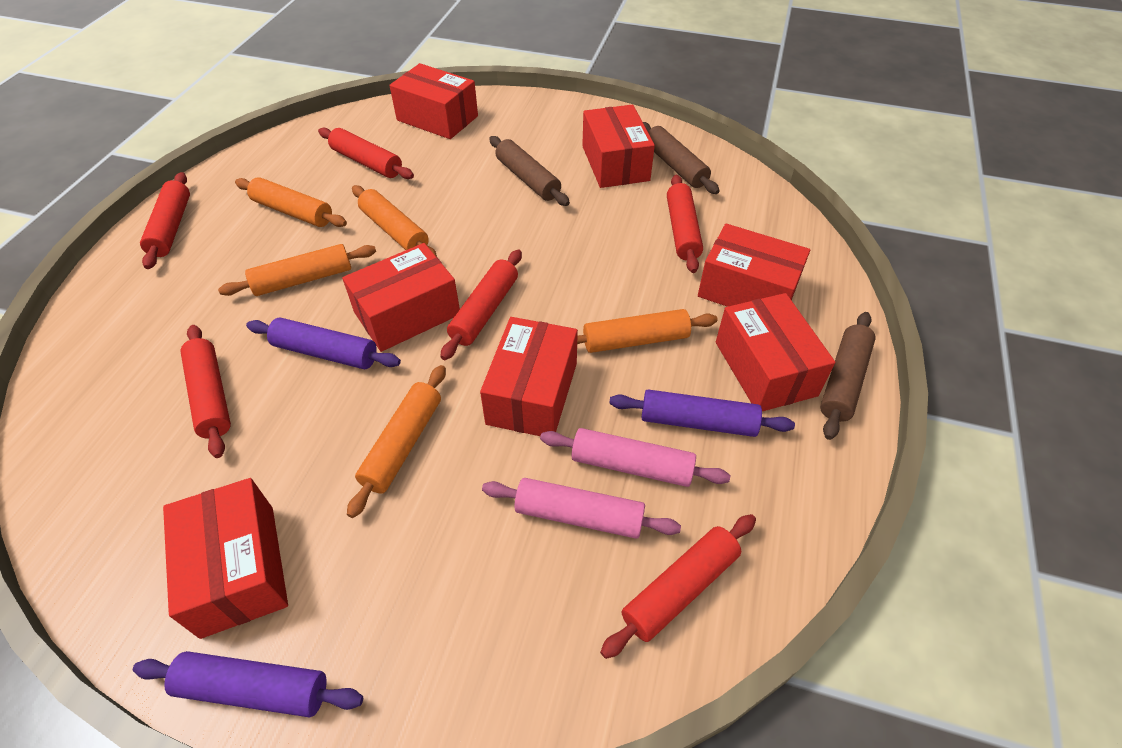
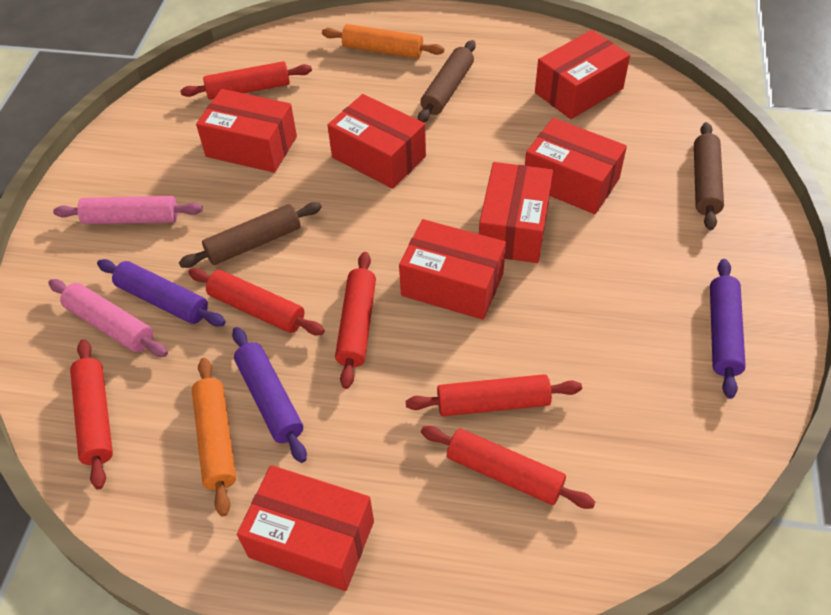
orange rolling pin: 5 -> 2

